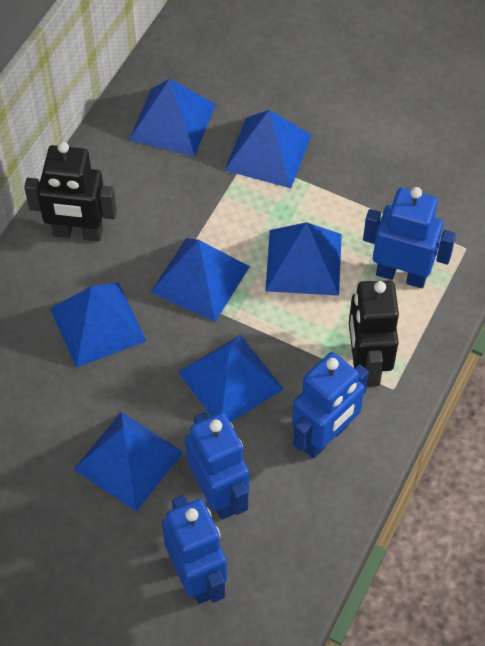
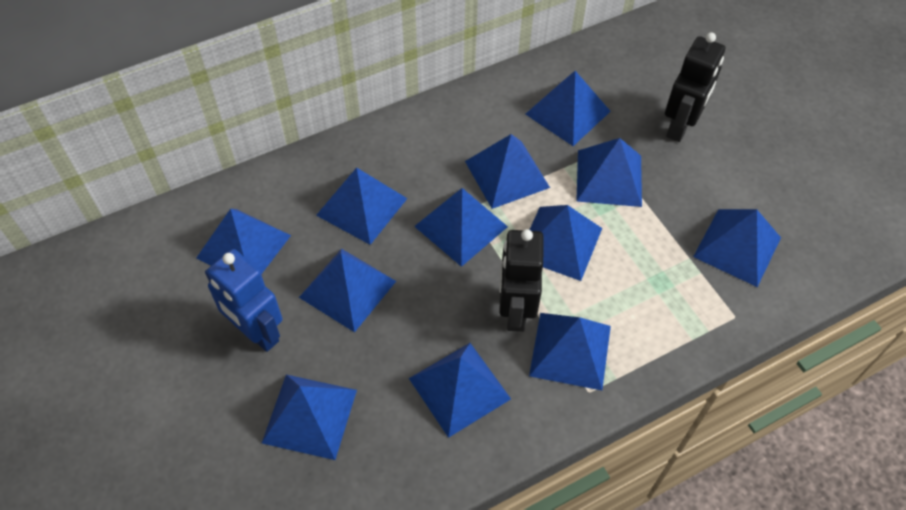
blue pyramid: 7 -> 12
blue robot: 4 -> 1

